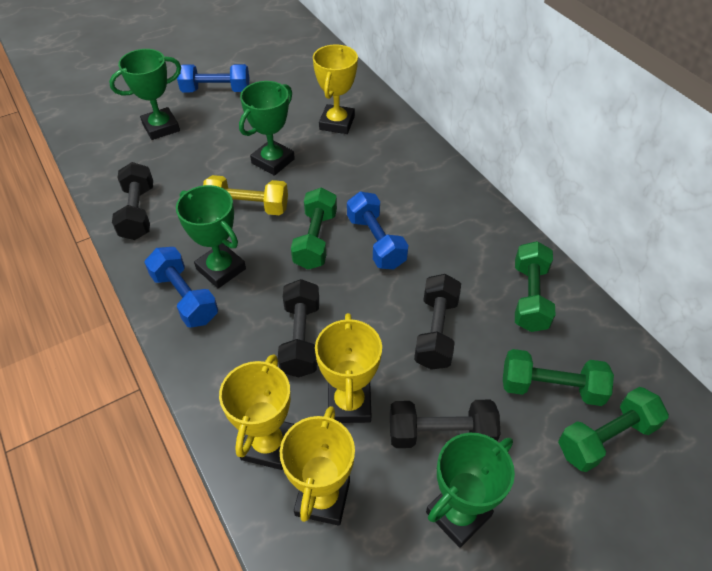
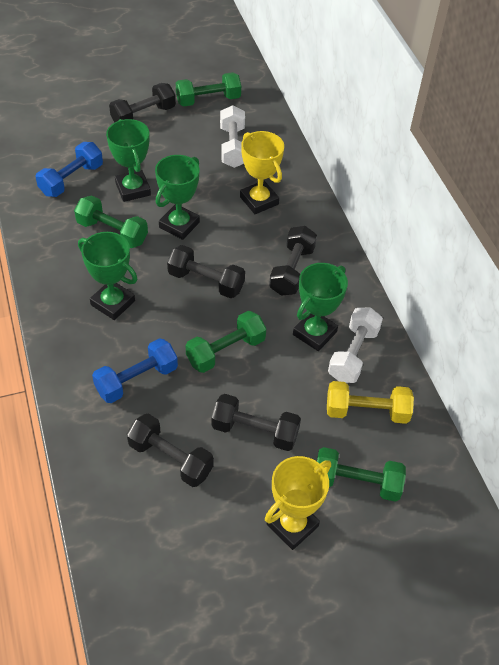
black dumbbell: 4 -> 5
blue dumbbell: 3 -> 2
white dumbbell: 0 -> 2
yellow trophy: 4 -> 2

